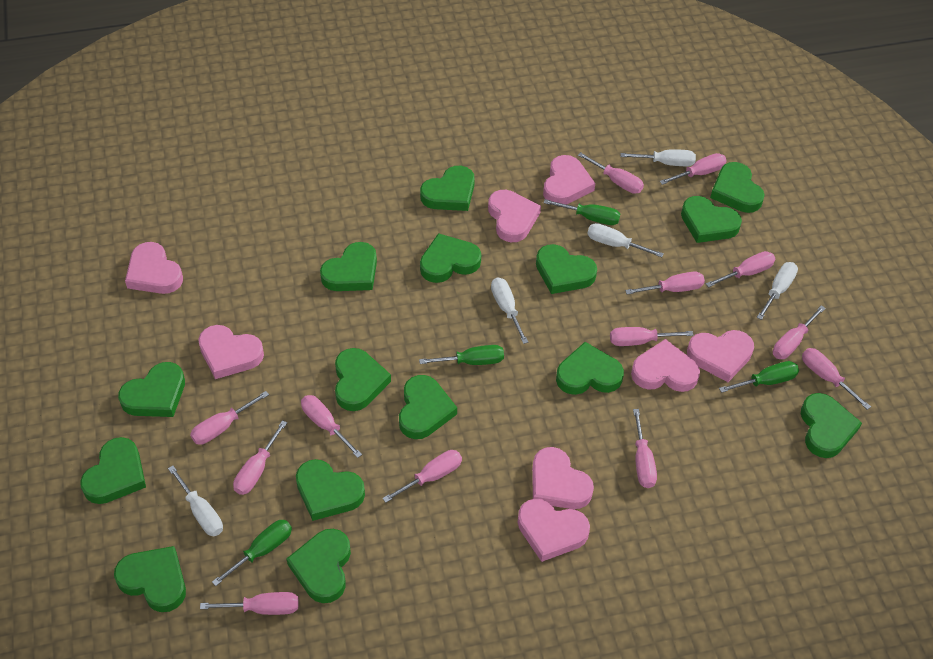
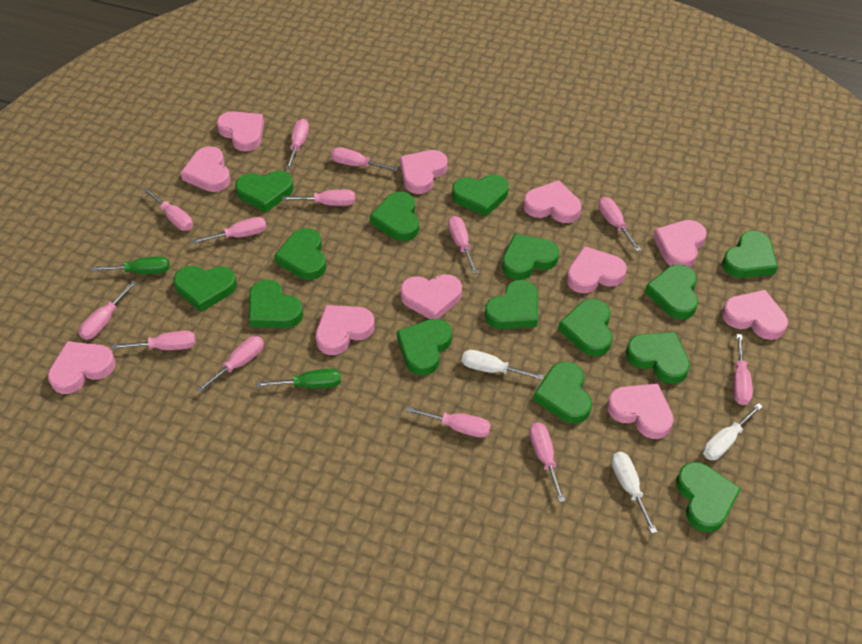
green screwdriver: 4 -> 2
pink heart: 8 -> 11
white screwdriver: 5 -> 3

